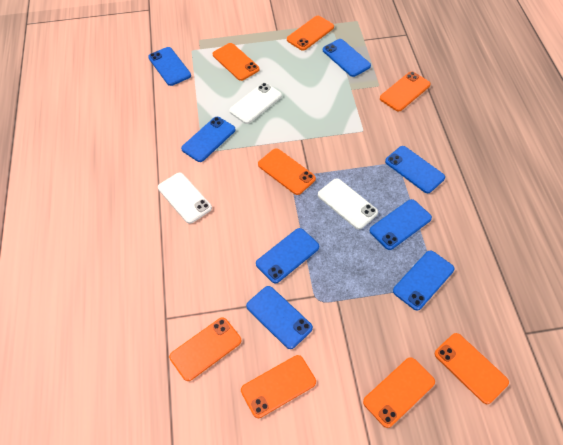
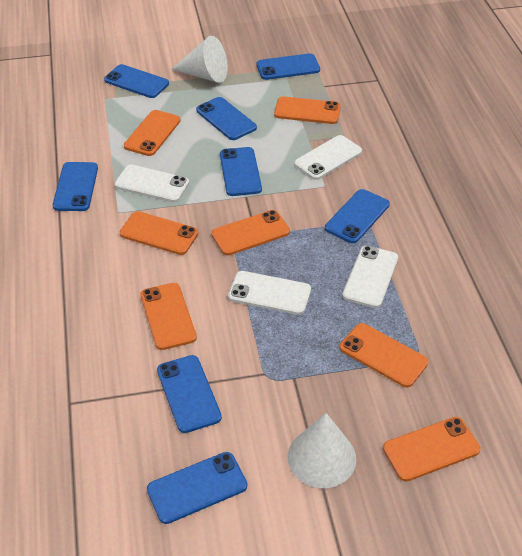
orange phone: 8 -> 7
white cone: 0 -> 2
white phone: 3 -> 4

